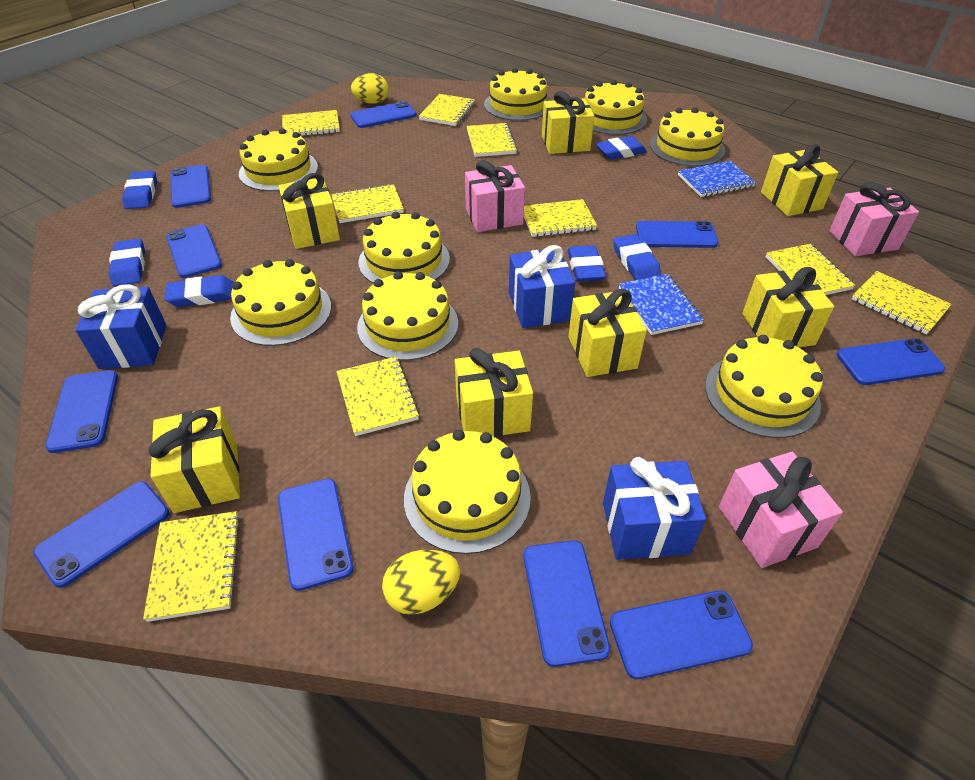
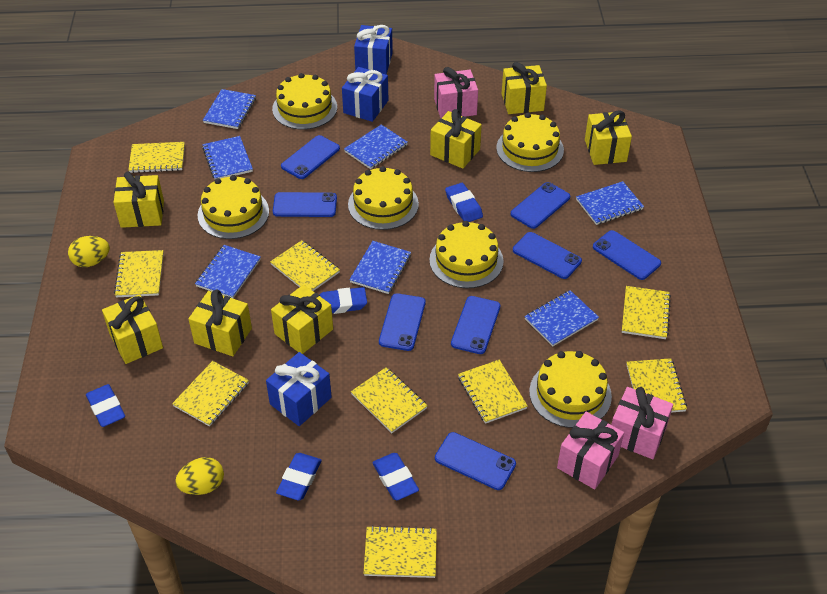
blue eraser: 6 -> 5
blue notebook: 2 -> 7
blue phone: 10 -> 8
yellow cake: 9 -> 6

